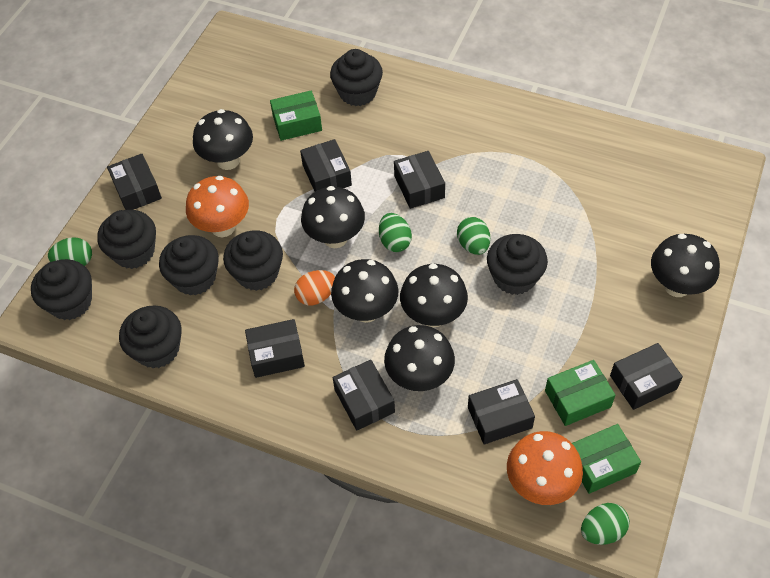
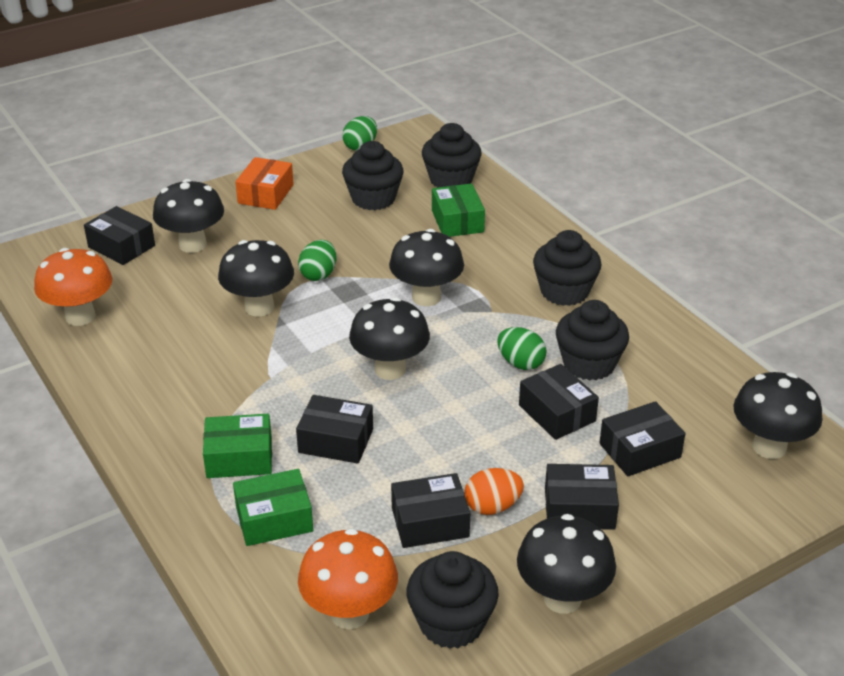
black box: 7 -> 6
black cupcake: 7 -> 5
green egg: 4 -> 3
orange box: 0 -> 1

